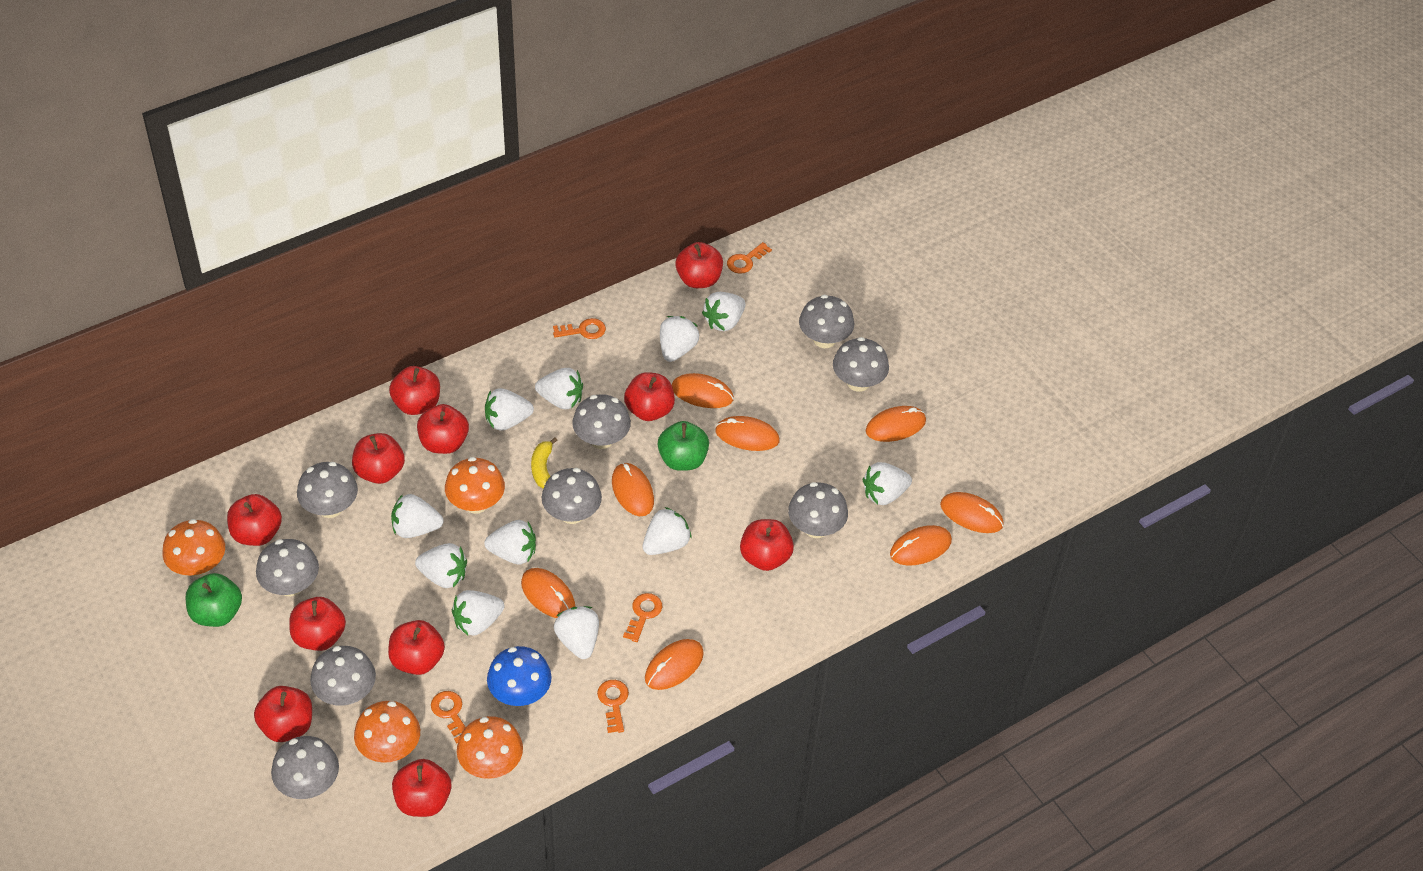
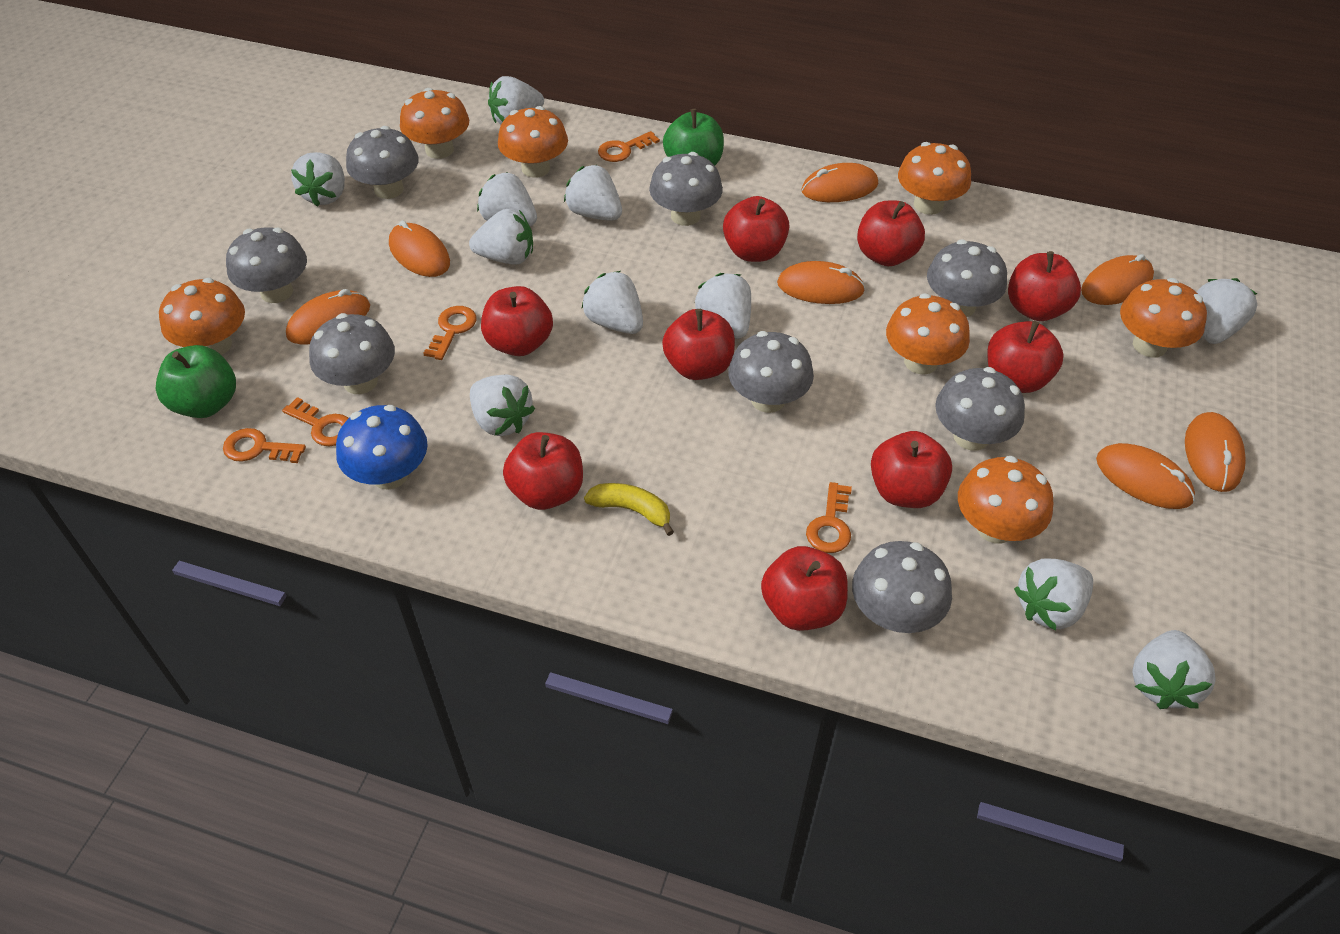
grey mushroom: 9 -> 8
orange mouse: 8 -> 7
orange mushroom: 4 -> 7
red apple: 11 -> 9

